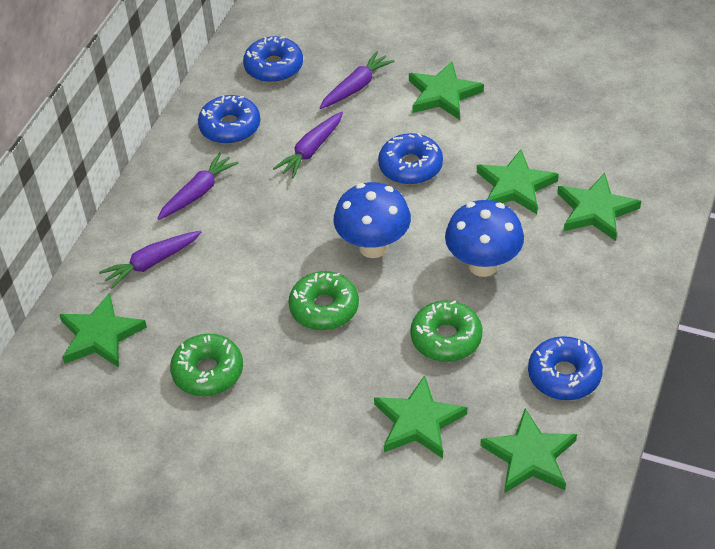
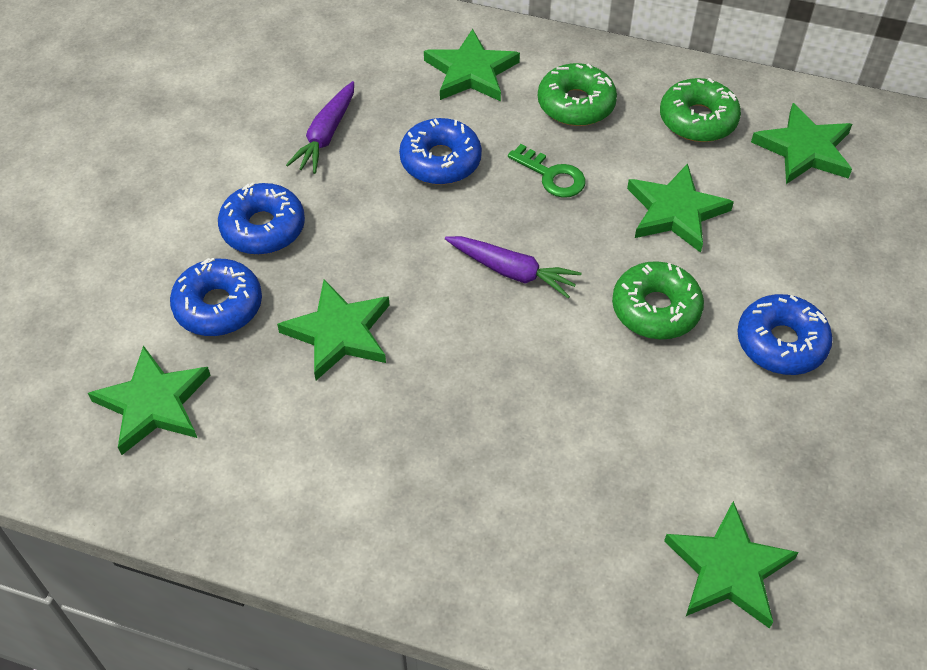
blue mushroom: 2 -> 0
green key: 0 -> 1
purple carrot: 4 -> 2

